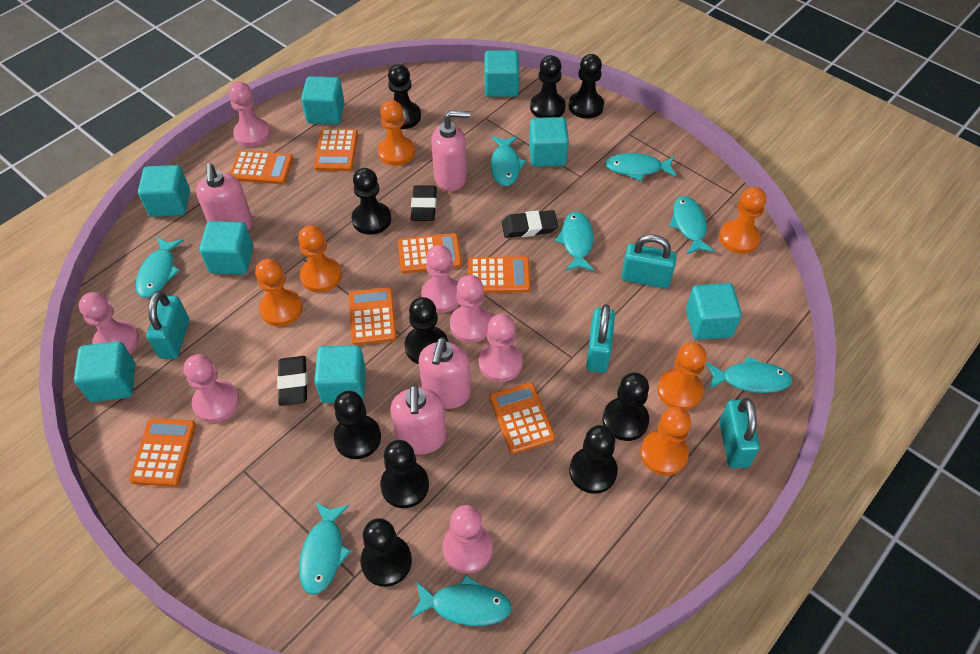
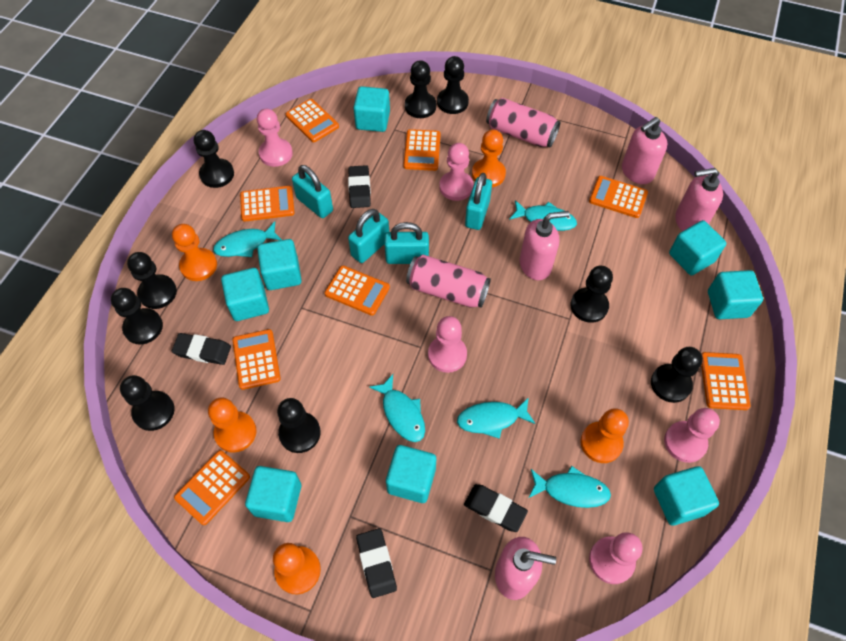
black eraser: 3 -> 4
black pawn: 10 -> 9
orange calculator: 7 -> 8
orange pawn: 6 -> 5
pink can: 0 -> 2
pink pawn: 7 -> 5
turquoise fish: 8 -> 5

